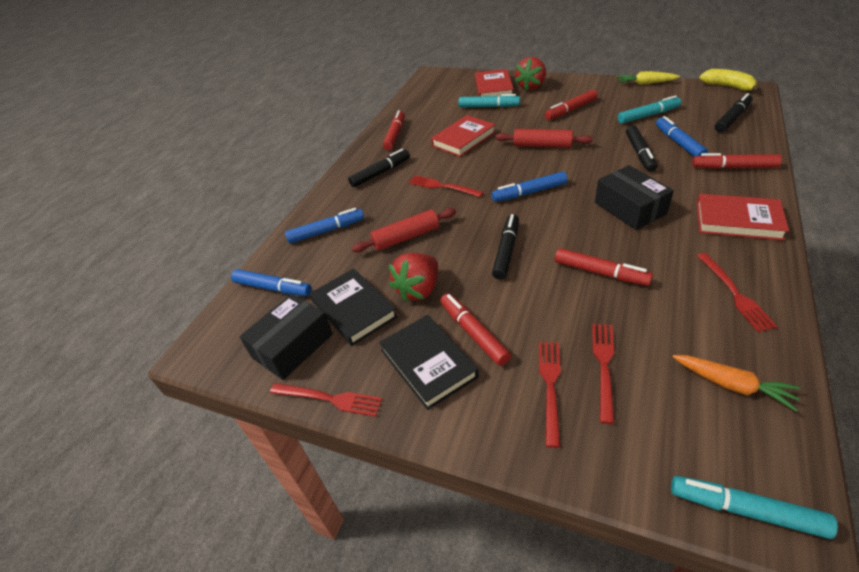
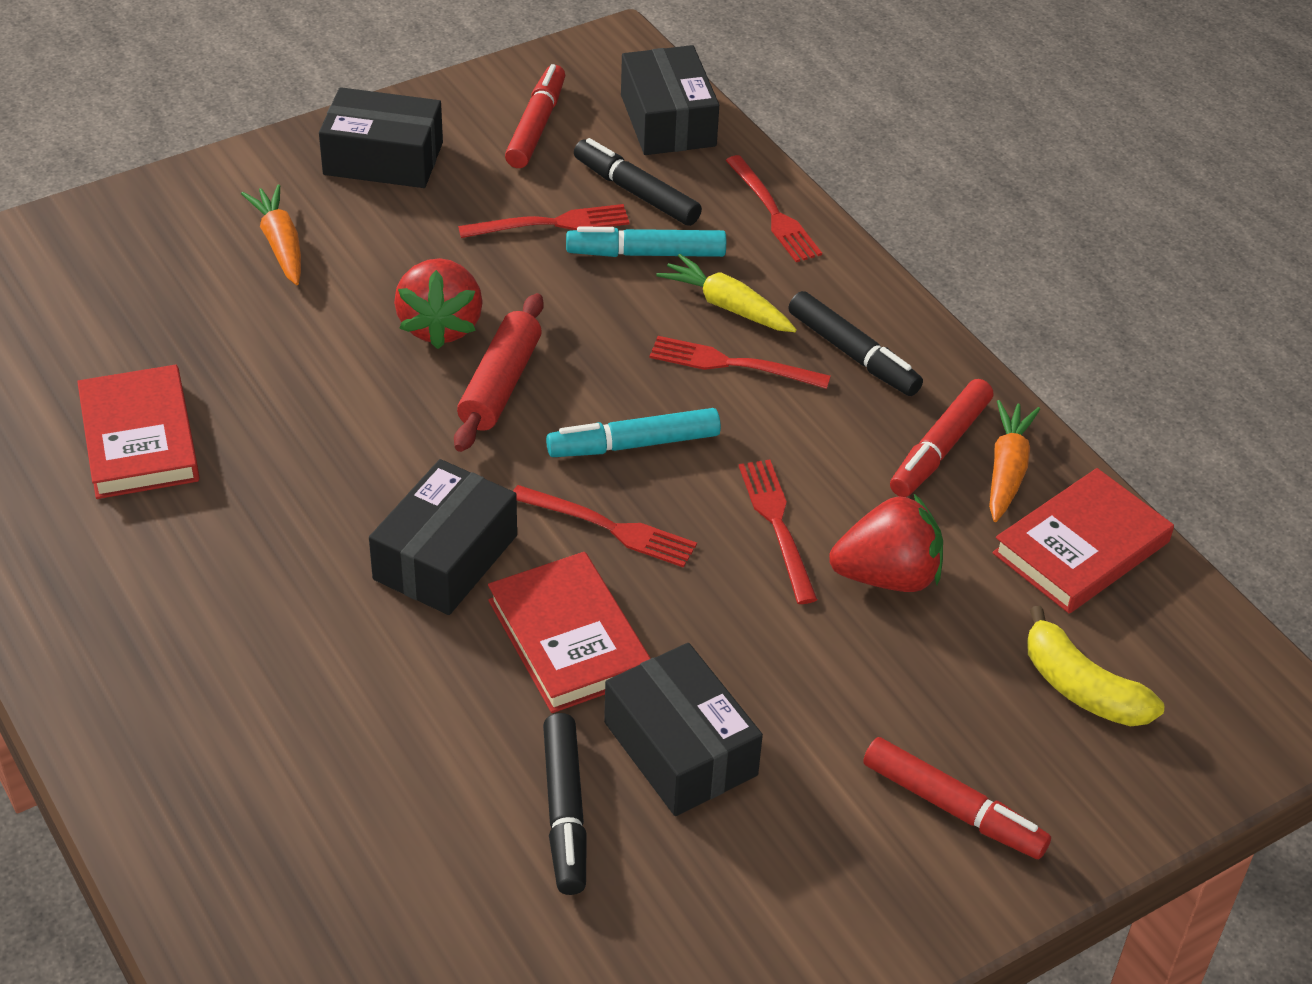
black book: 2 -> 0
black box: 2 -> 4
black marker: 4 -> 3
blue marker: 4 -> 0
orange carrot: 1 -> 2
red marker: 5 -> 3
red rolling pin: 2 -> 1
turquoise marker: 3 -> 2

